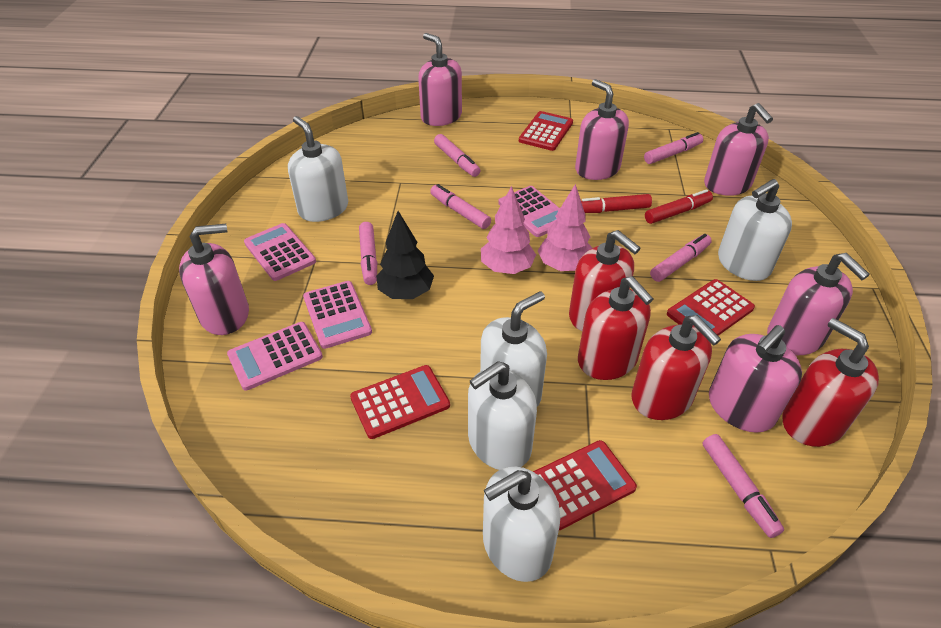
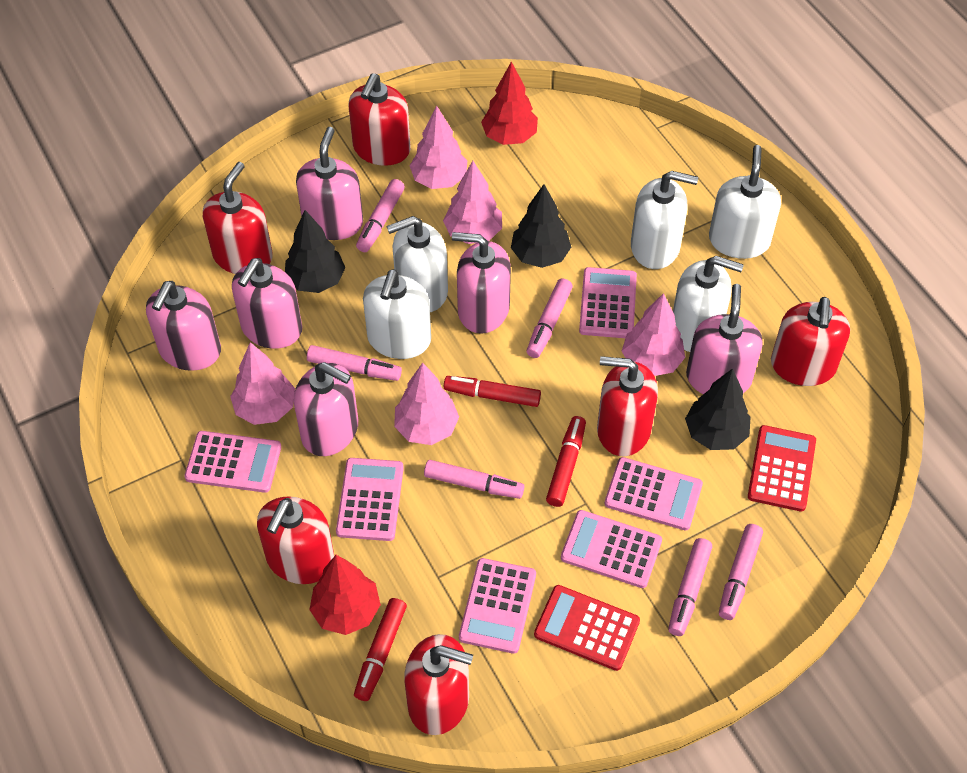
black tree: 1 -> 3
pink calculator: 4 -> 6
pink tree: 2 -> 5
red calculator: 4 -> 2
red marker: 2 -> 3
red soap dispenser: 4 -> 6
red tree: 0 -> 2

